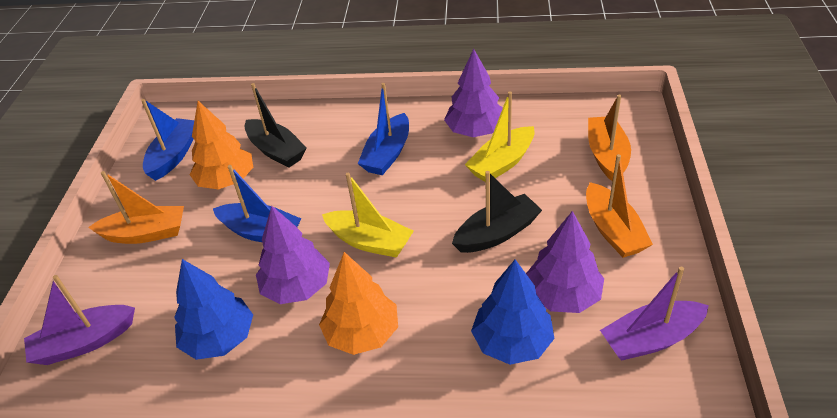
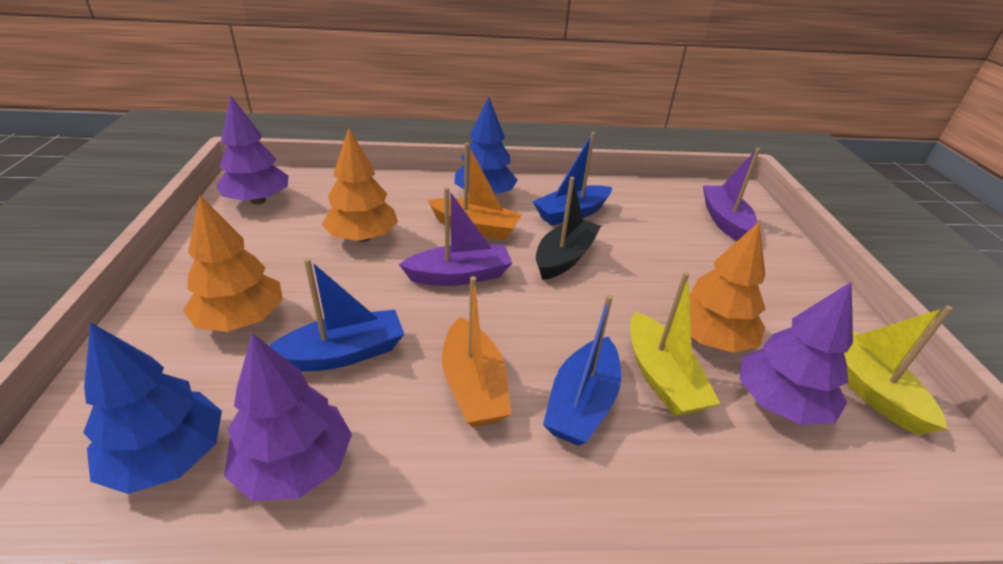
black boat: 2 -> 1
orange boat: 3 -> 2
orange tree: 2 -> 3

